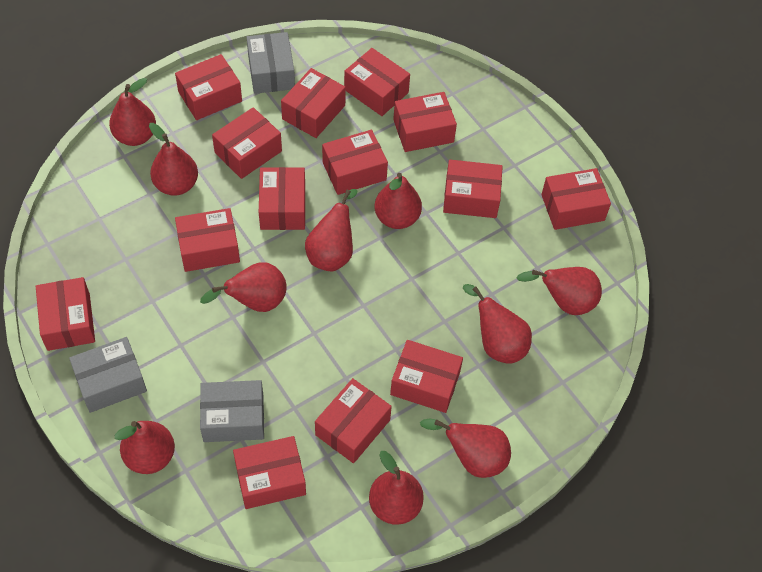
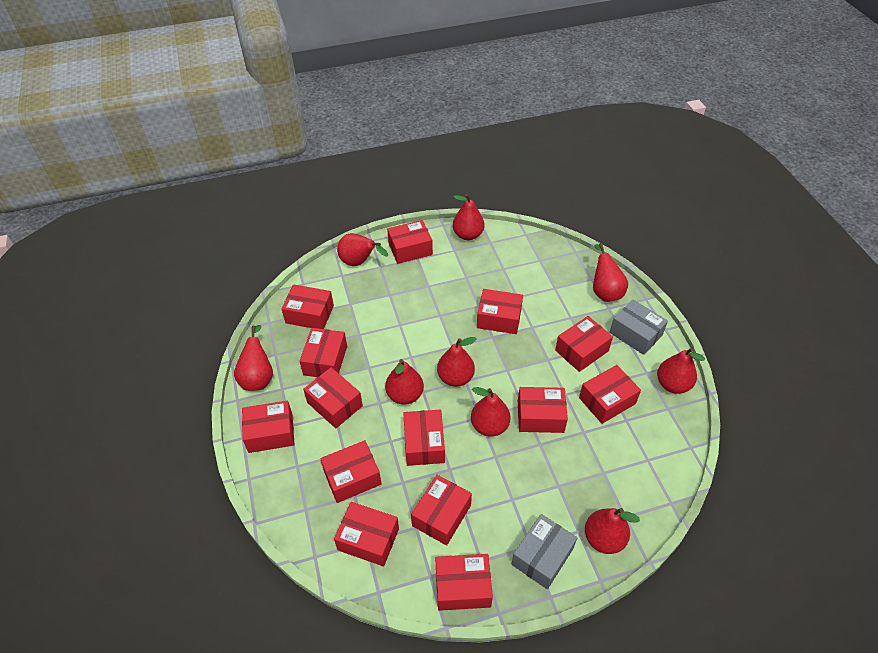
grey box: 3 -> 2
red pear: 10 -> 9

